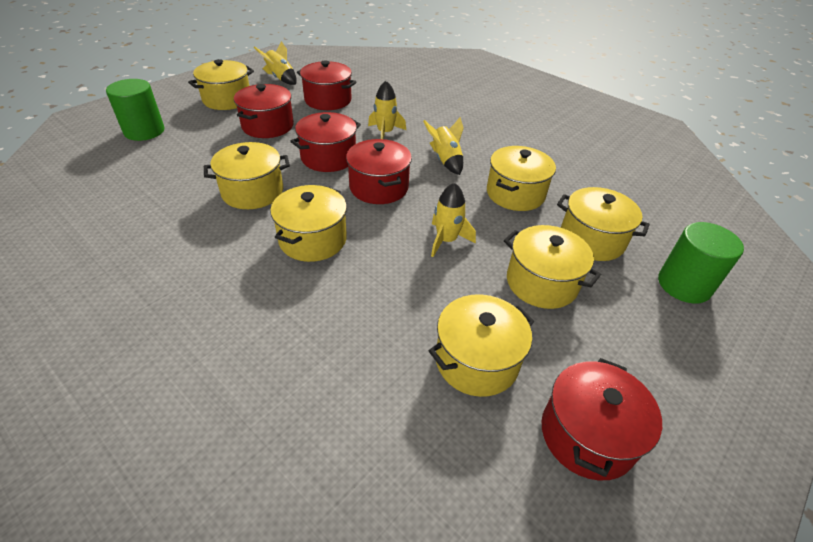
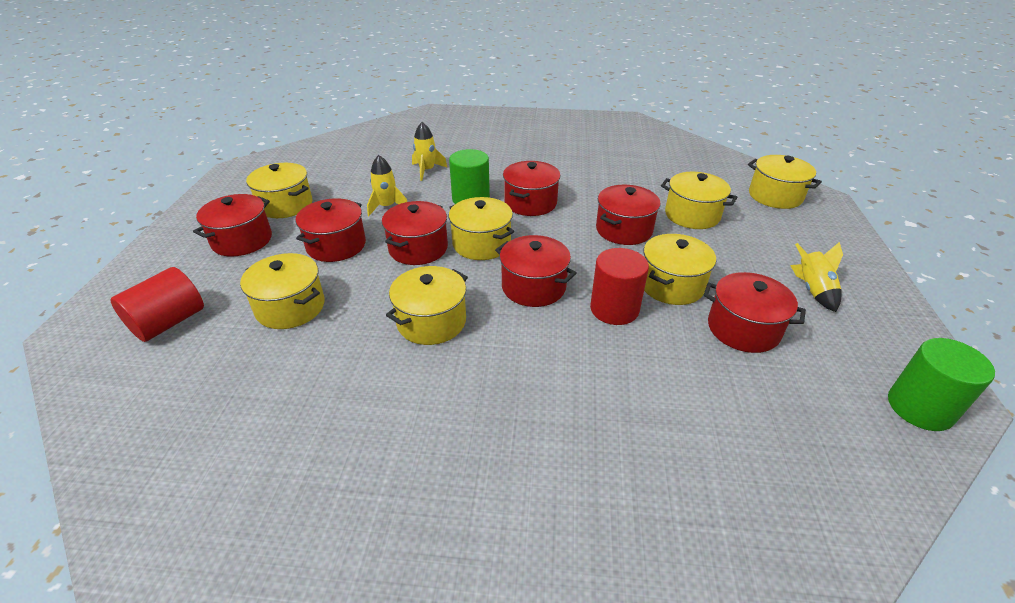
red cylinder: 0 -> 2
red pot: 5 -> 7
yellow rocket: 4 -> 3

